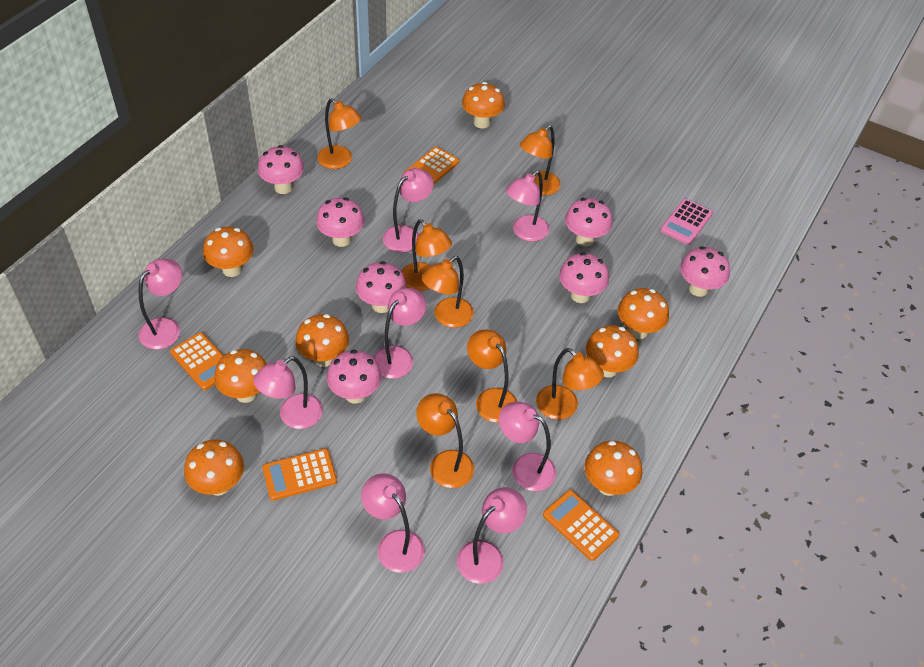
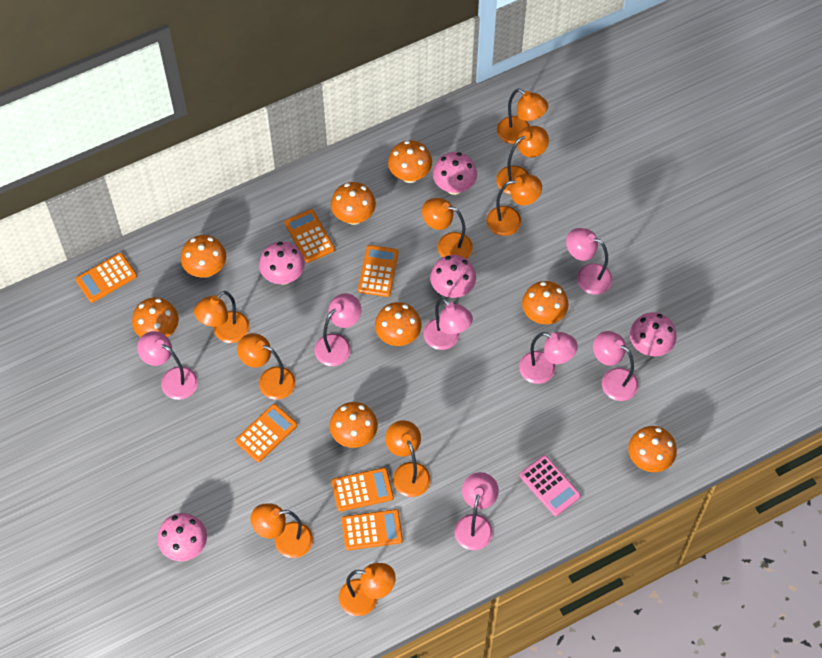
orange calculator: 4 -> 6
orange lamp: 7 -> 9
pink lamp: 8 -> 7
pink mushroom: 7 -> 5

